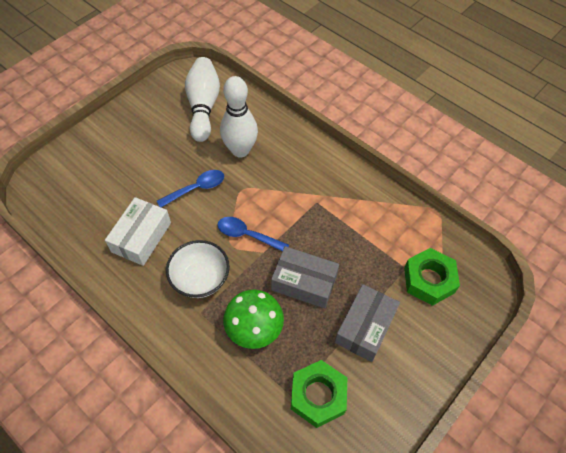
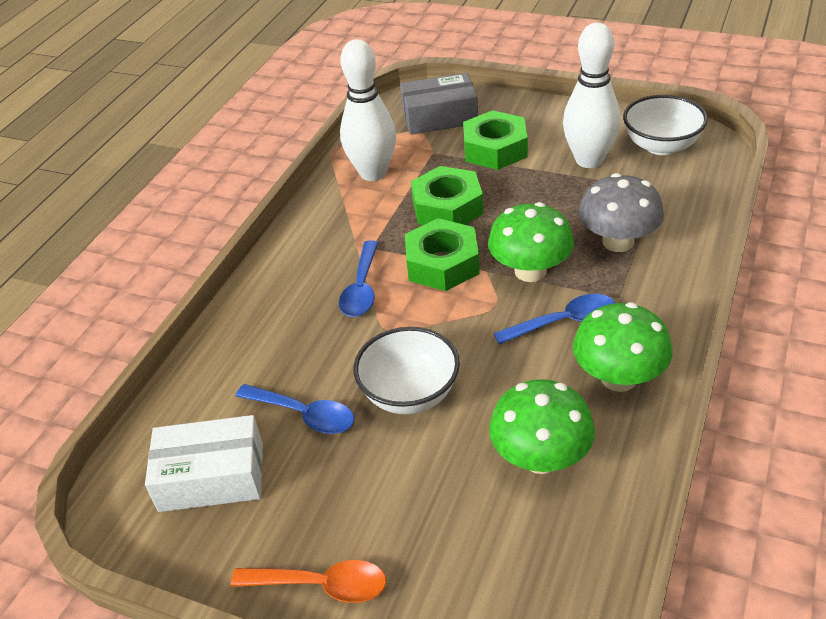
blue spoon: 2 -> 3
green mushroom: 1 -> 3
green nut: 2 -> 3
grey box: 2 -> 1
grey mushroom: 0 -> 1
orange spoon: 0 -> 1
white bowl: 1 -> 2

